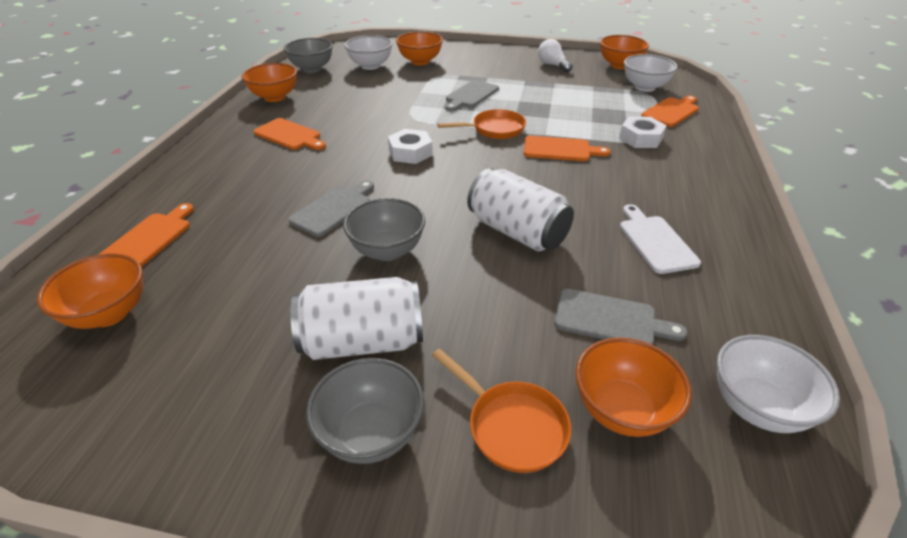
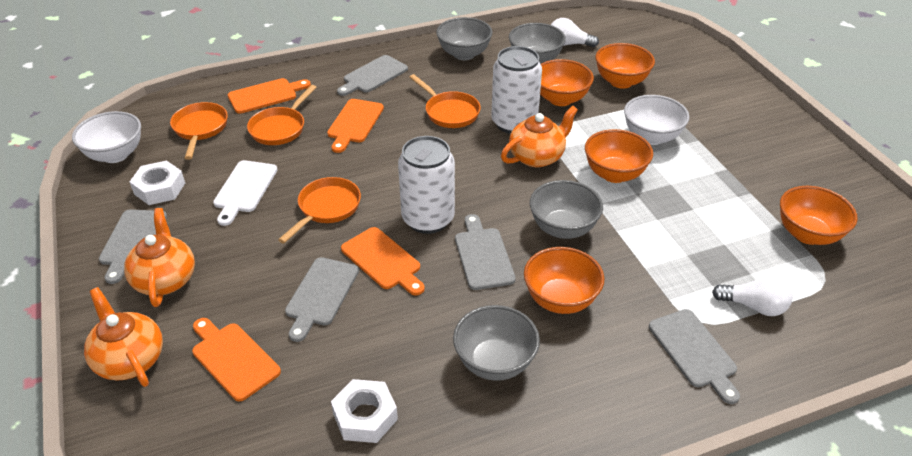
grey bowl: 3 -> 4
grey cutting board: 3 -> 5
orange pan: 2 -> 4
orange teapot: 0 -> 3
white bowl: 3 -> 2
white light bulb: 1 -> 2

